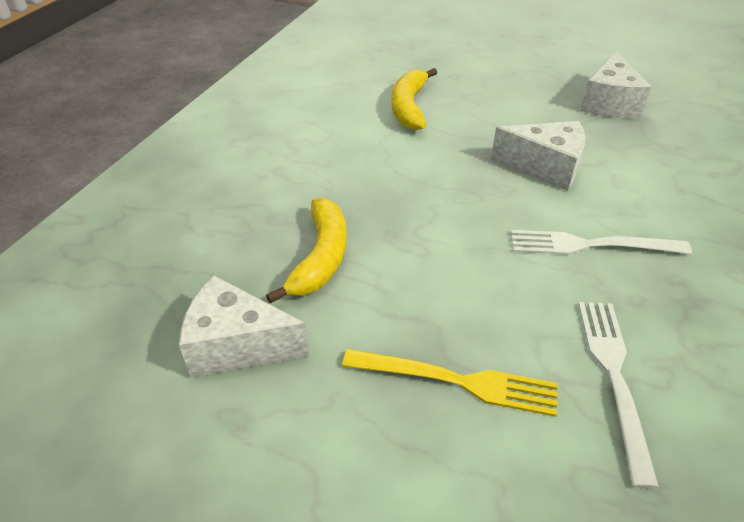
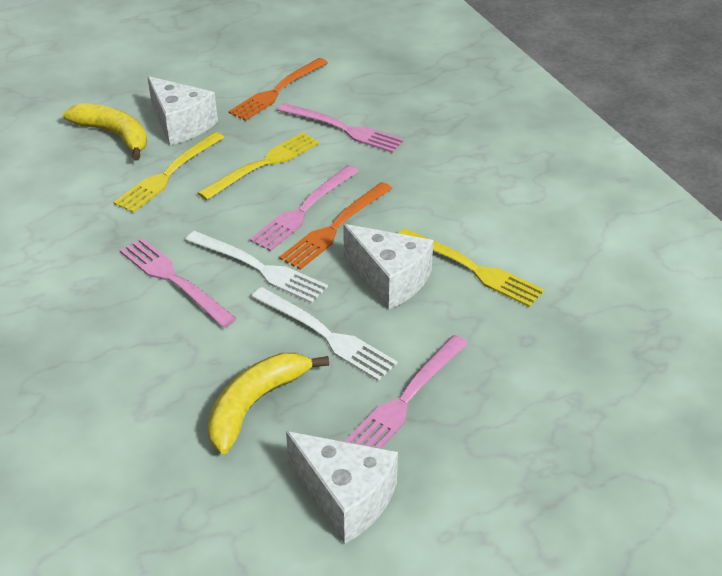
orange fork: 0 -> 2
pink fork: 0 -> 4
yellow fork: 1 -> 3

